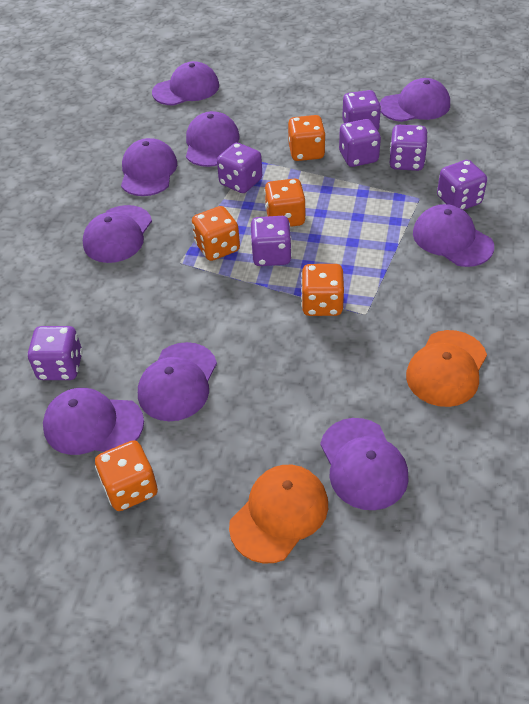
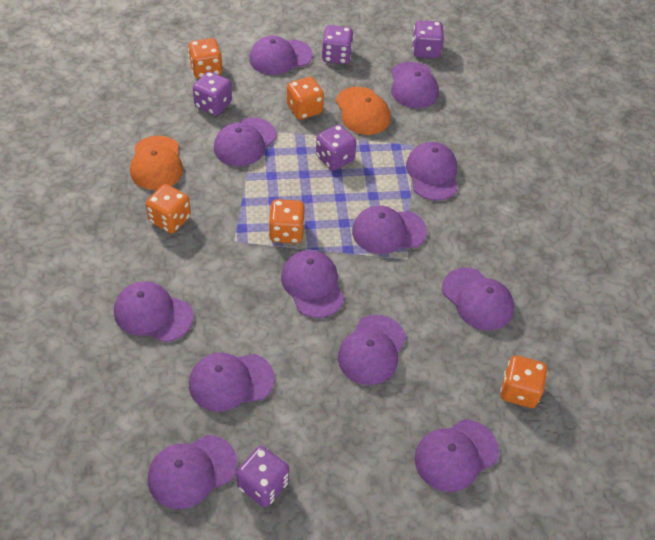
purple cap: 9 -> 12
purple dice: 7 -> 5

